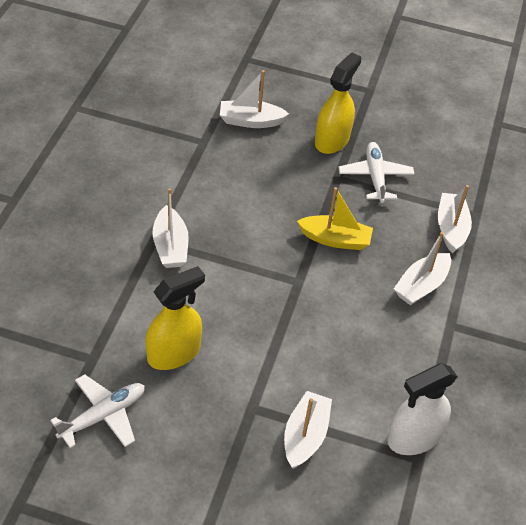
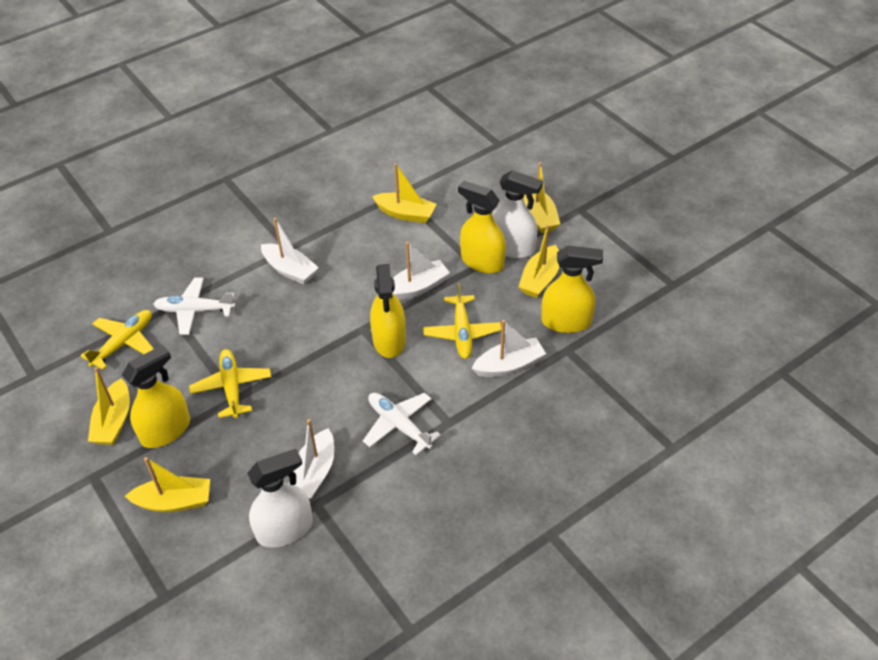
white boat: 5 -> 4
white spray bottle: 1 -> 2
yellow boat: 1 -> 5
yellow plane: 0 -> 3
yellow spray bottle: 2 -> 4

